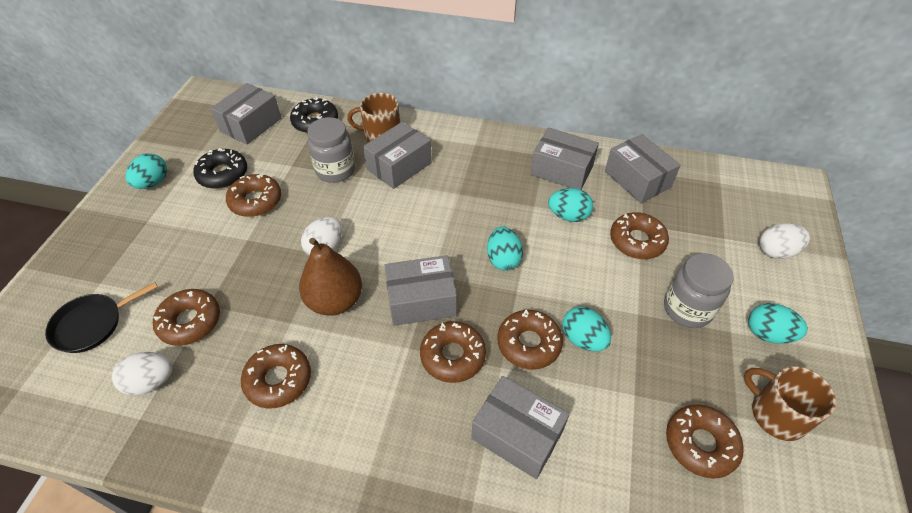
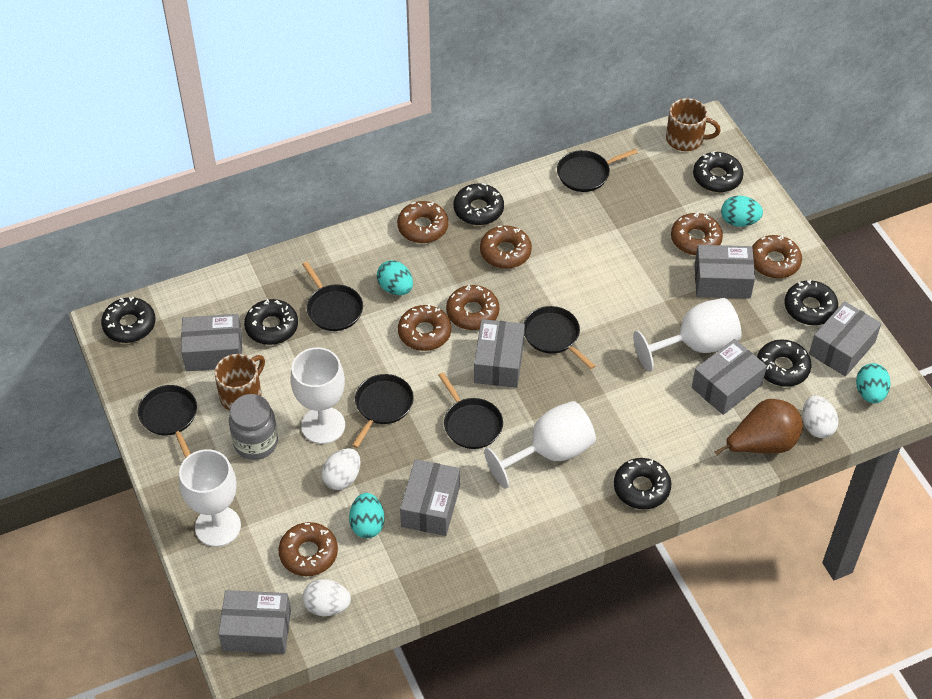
black donut: 2 -> 7
black pan: 1 -> 6
grey box: 6 -> 7
grey jar: 2 -> 1
turquoise egg: 5 -> 4
white goblet: 0 -> 4

